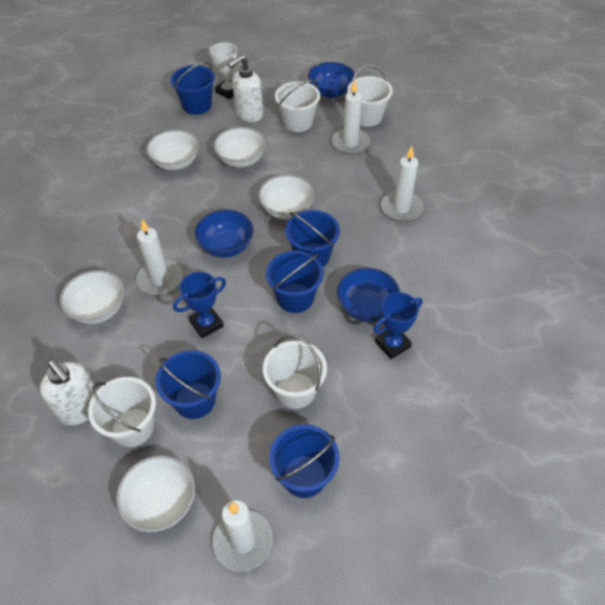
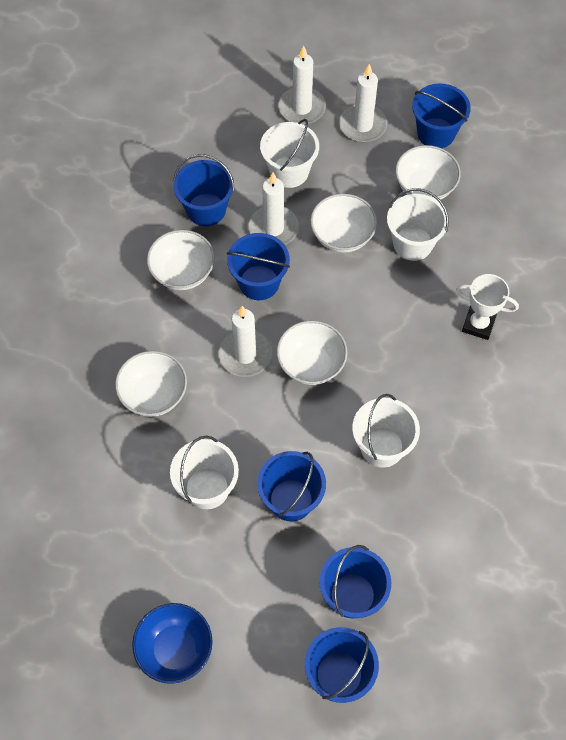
blue bowl: 3 -> 1
blue bucket: 5 -> 6
blue trophy: 2 -> 0
white soap dispenser: 2 -> 0

